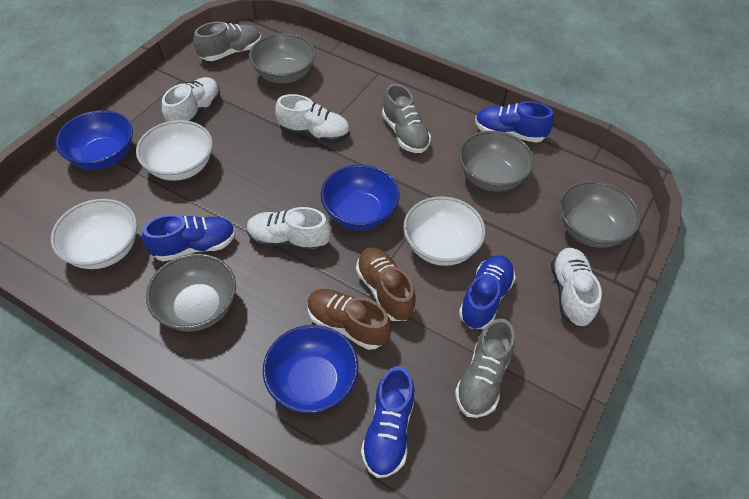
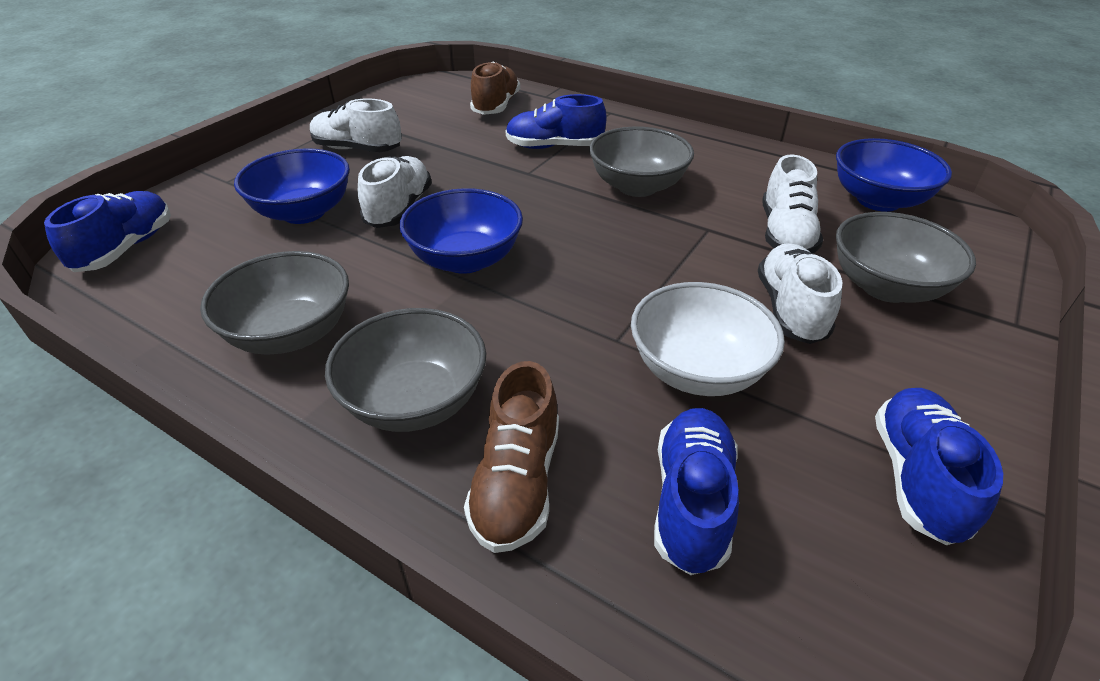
grey shoe: 3 -> 0
white bowl: 3 -> 1

